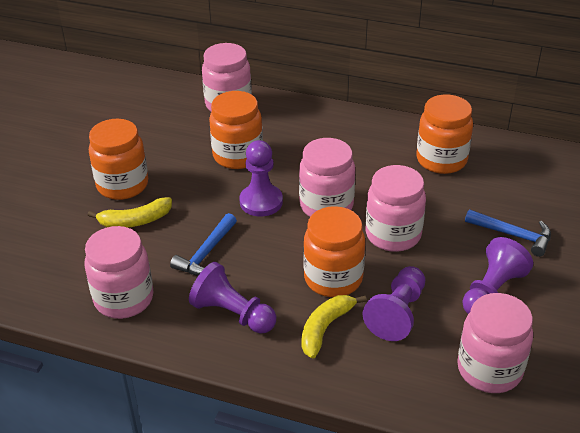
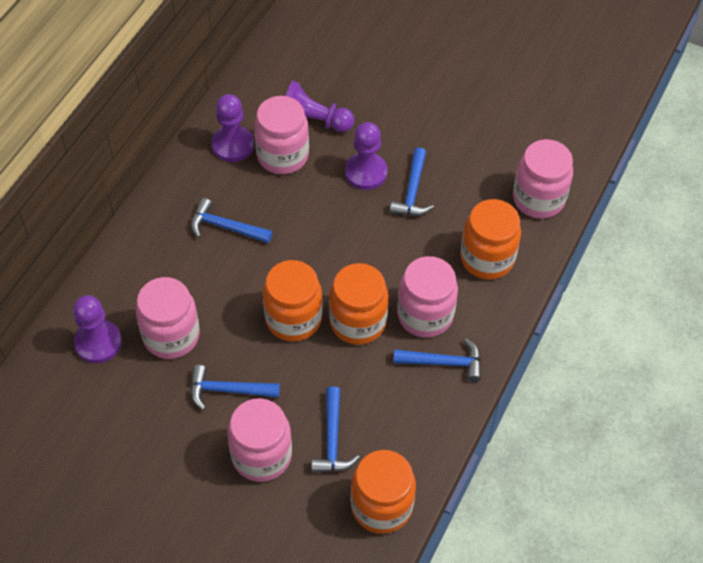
blue hammer: 2 -> 5
yellow banana: 2 -> 0

